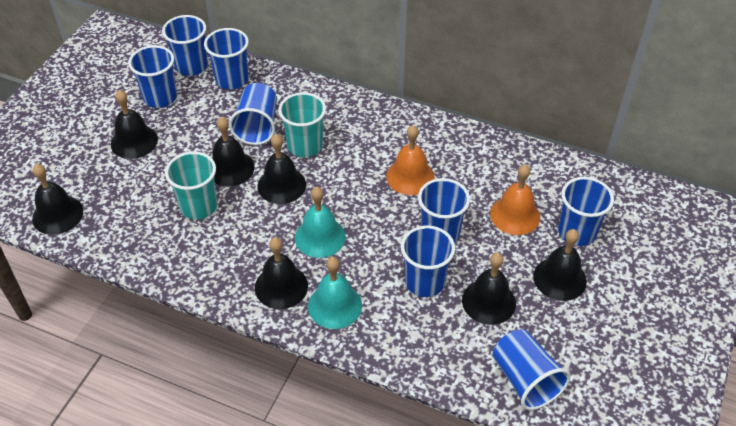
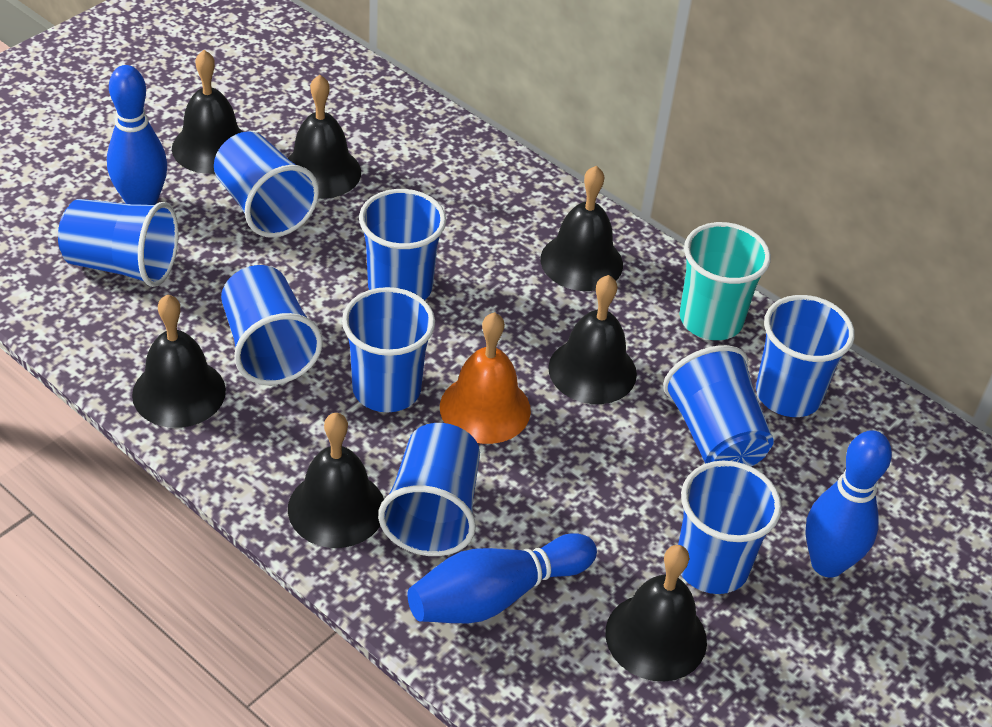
blue bowling pin: 0 -> 3
blue cup: 8 -> 9
orange bell: 2 -> 1
turquoise bell: 2 -> 0
turquoise cup: 2 -> 1

